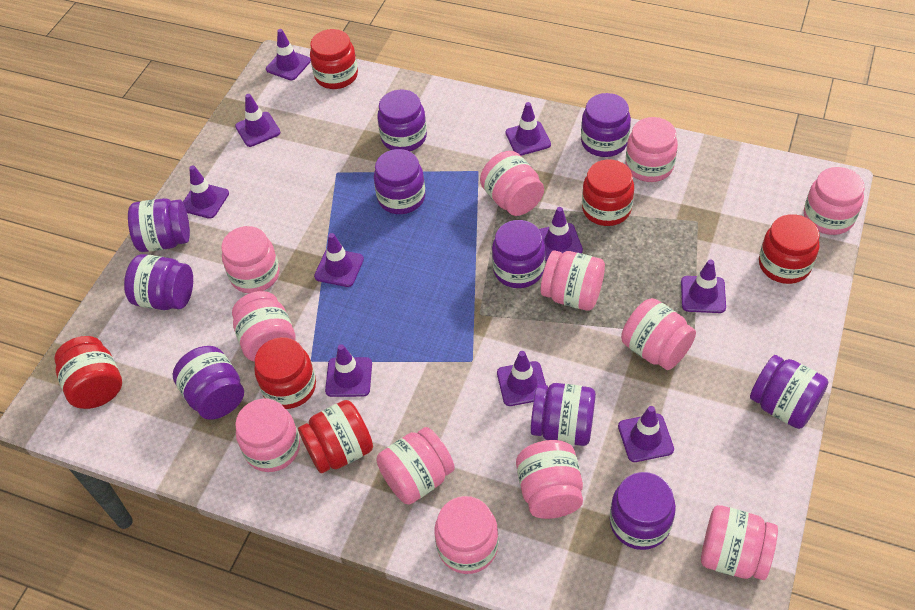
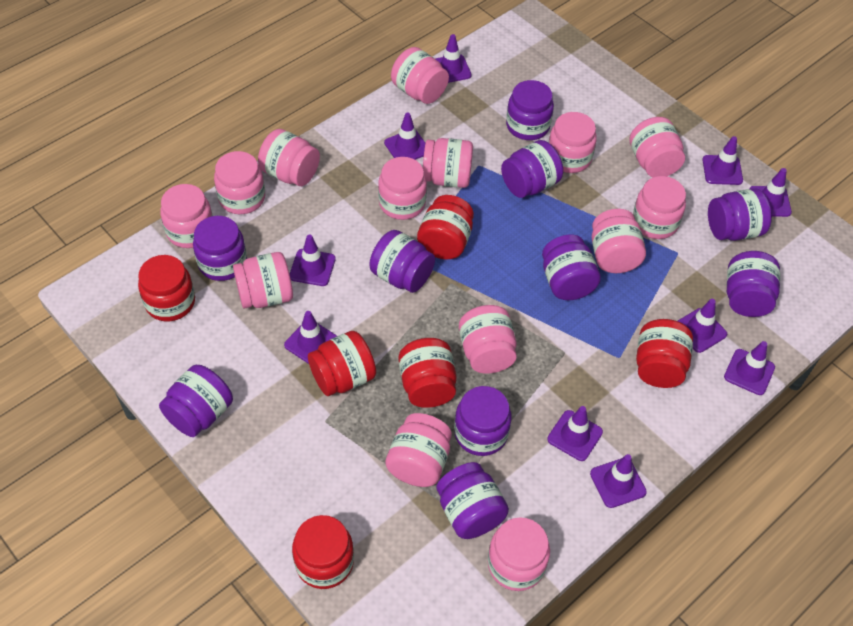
pink jar: 12 -> 14

